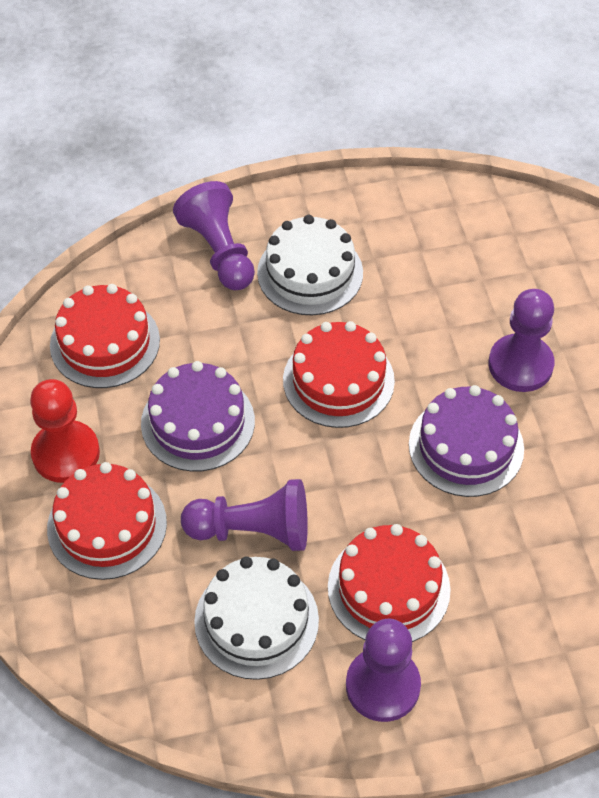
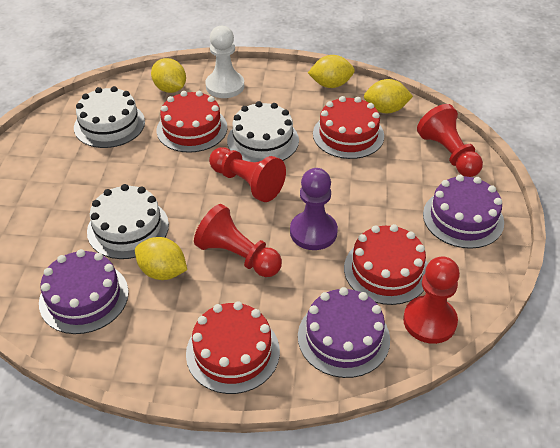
purple cake: 2 -> 3
purple pawn: 4 -> 1
red pawn: 1 -> 4
white cake: 2 -> 3
white pawn: 0 -> 1
yellow lemon: 0 -> 4

